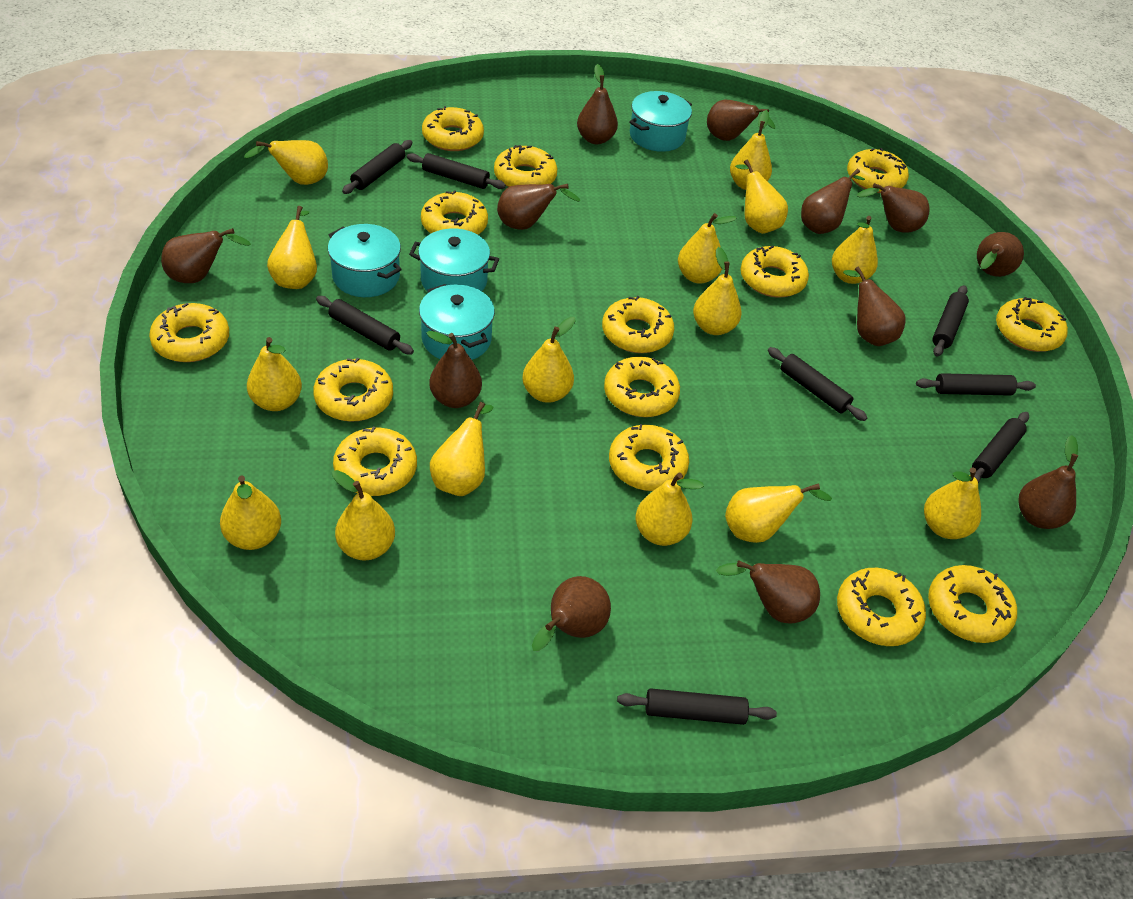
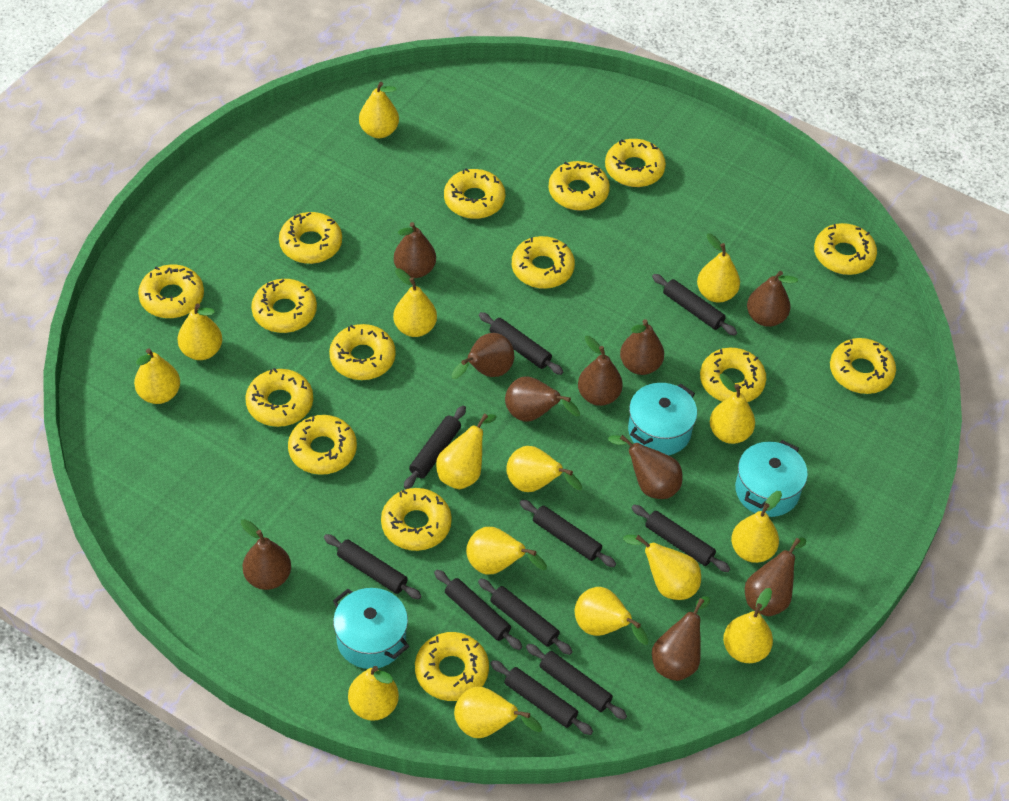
black rolling pin: 8 -> 10
brown pear: 12 -> 10
turquoise pot: 4 -> 3
yellow donut: 14 -> 15

